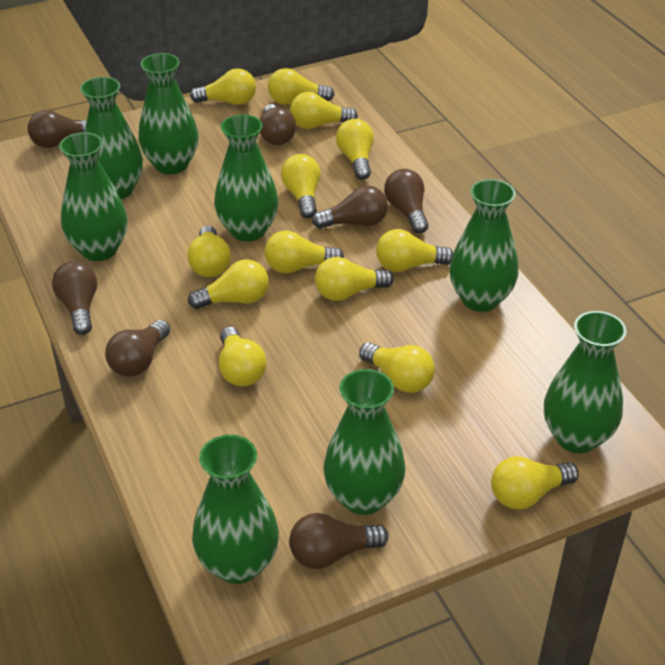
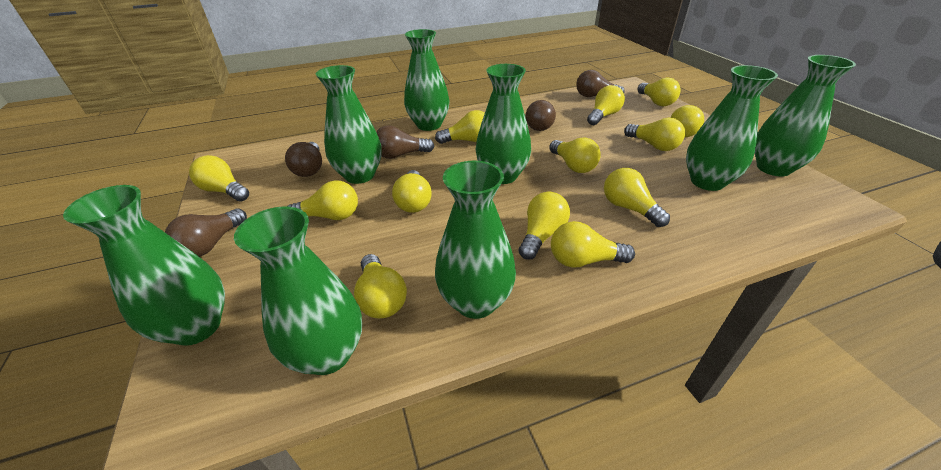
brown light bulb: 7 -> 5

